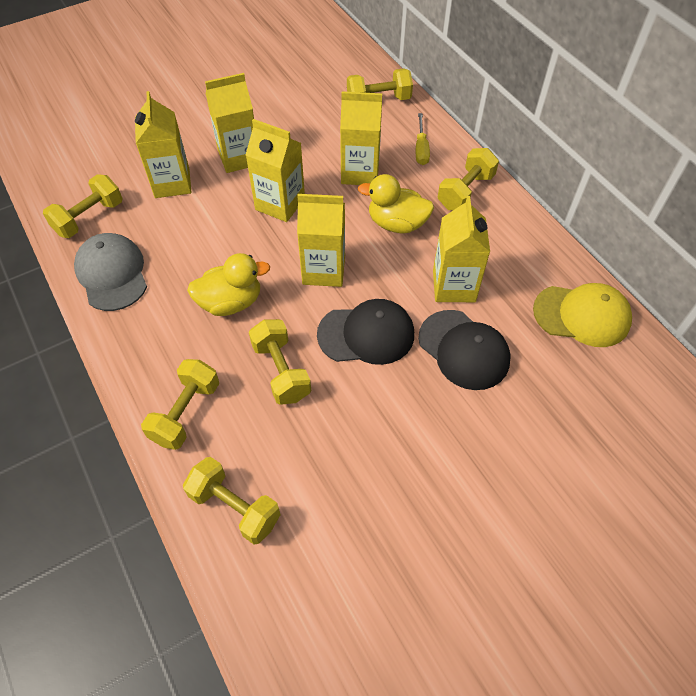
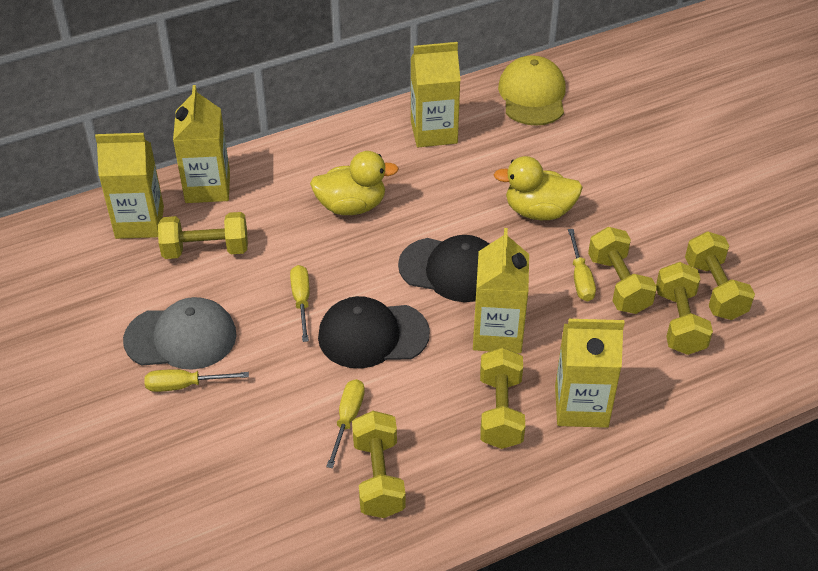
yellow carton: 6 -> 5
yellow screwdriver: 1 -> 4

